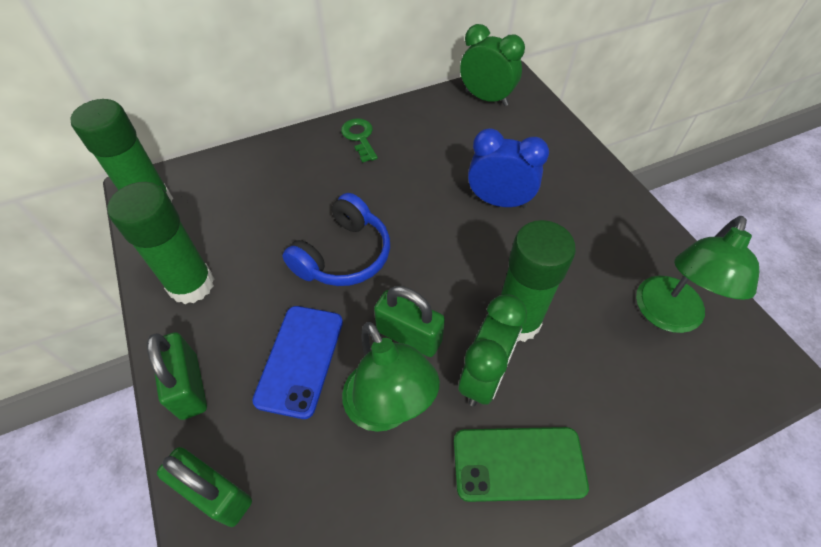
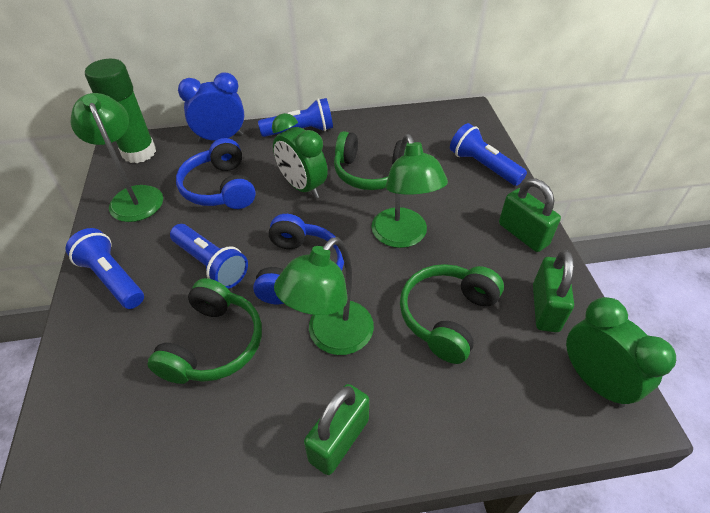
blue flashlight: 0 -> 4
blue headphones: 1 -> 2
blue phone: 1 -> 0
green glue stick: 3 -> 1
green headphones: 0 -> 3
green key: 1 -> 0
green lamp: 2 -> 3
green phone: 1 -> 0

